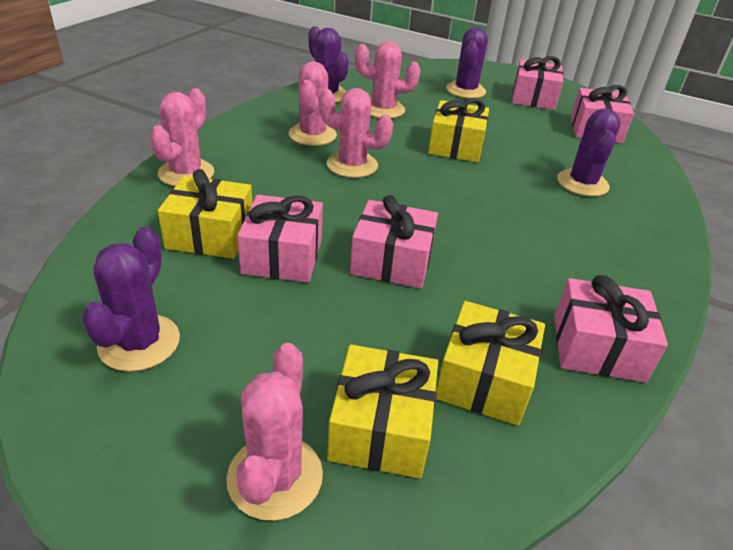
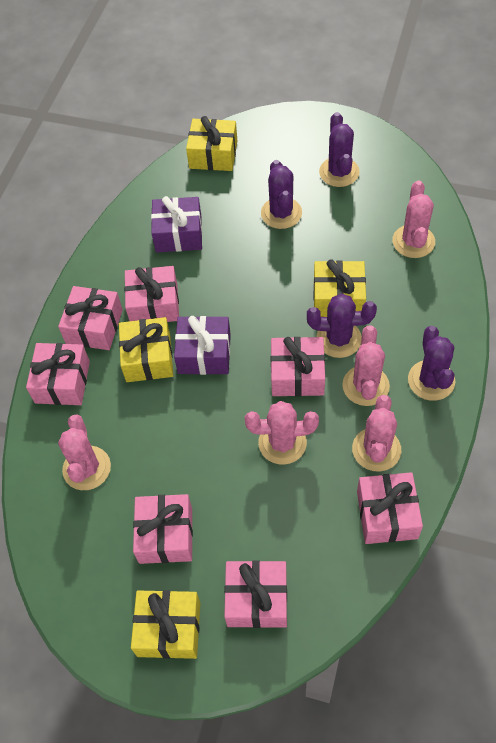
pink gift: 5 -> 7
purple gift: 0 -> 2

